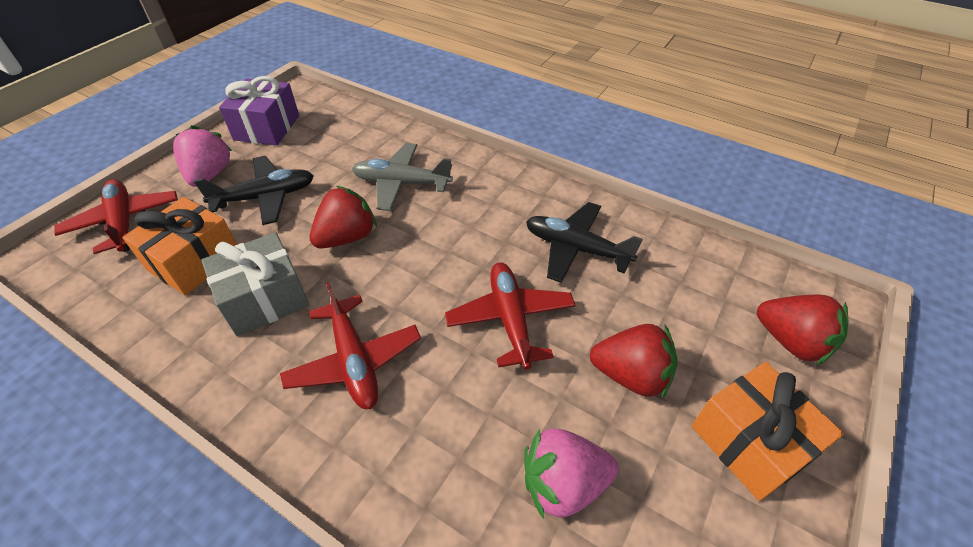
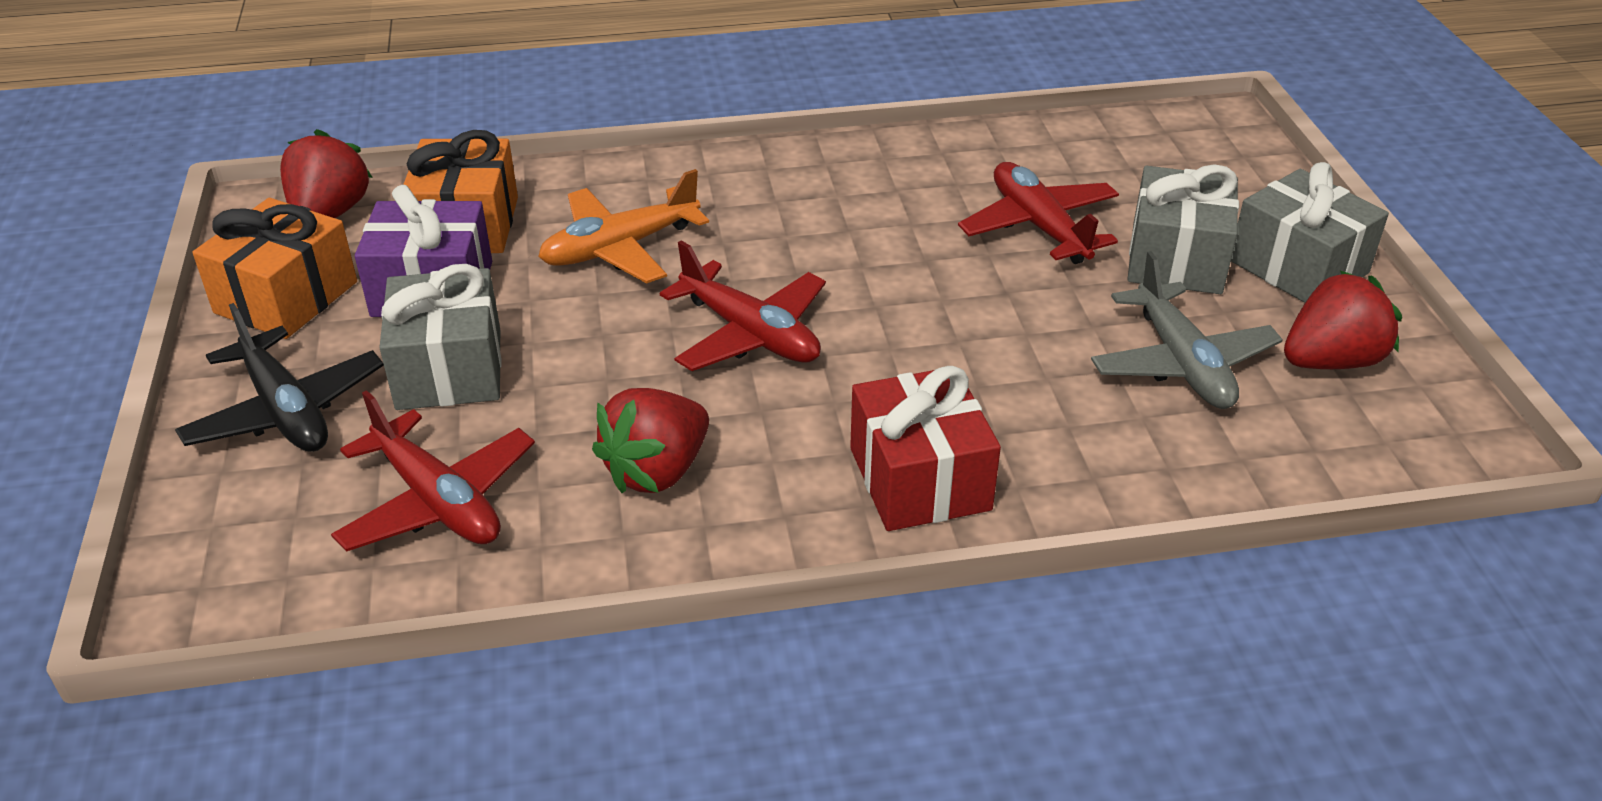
black plane: 2 -> 1
grey gift: 1 -> 3
orange plane: 0 -> 1
pink strawberry: 2 -> 0
red gift: 0 -> 1

